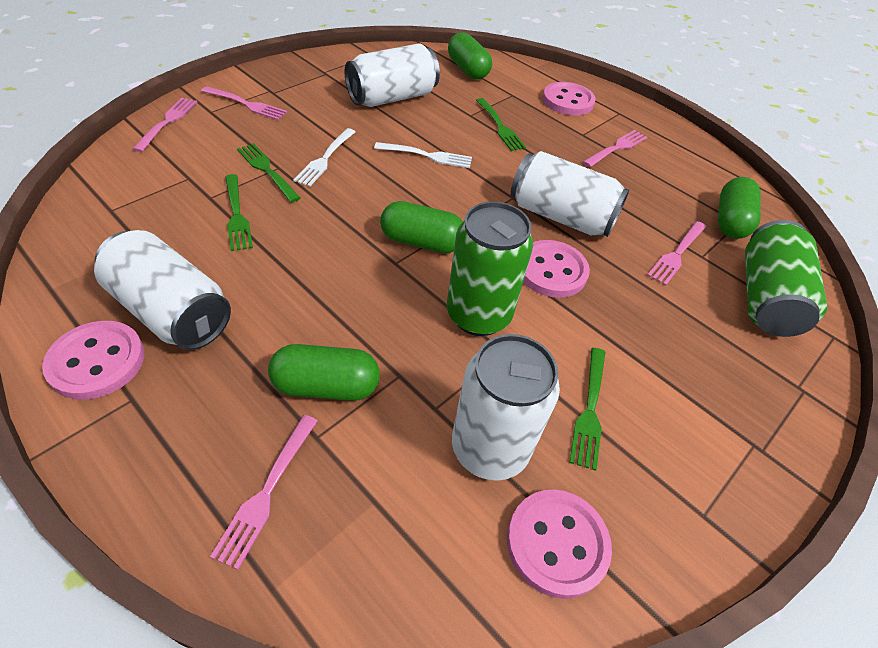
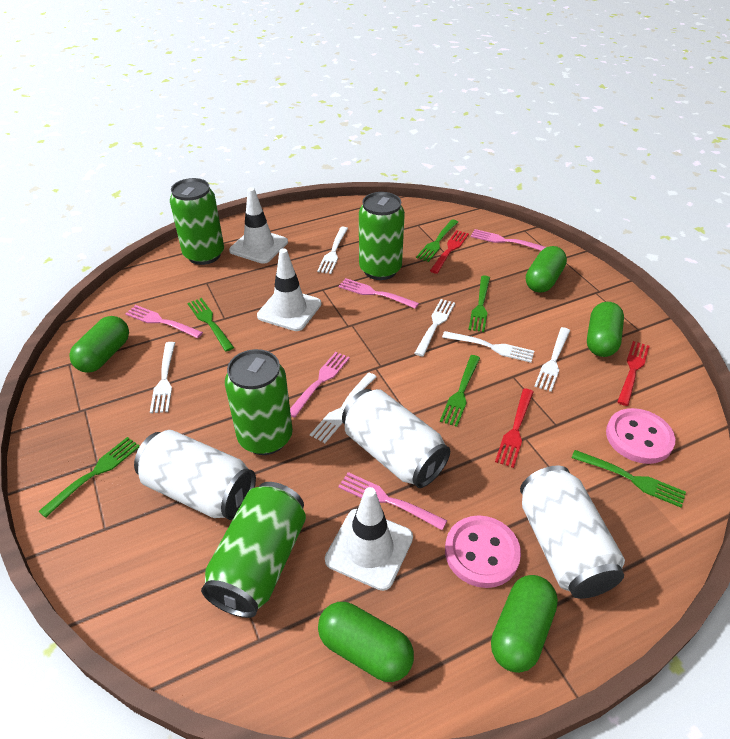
green can: 2 -> 4
green capsule: 4 -> 5
green fork: 4 -> 6
pink button: 4 -> 2
red fork: 0 -> 3
white can: 4 -> 3
white fork: 2 -> 6
white traffic cone: 0 -> 3

